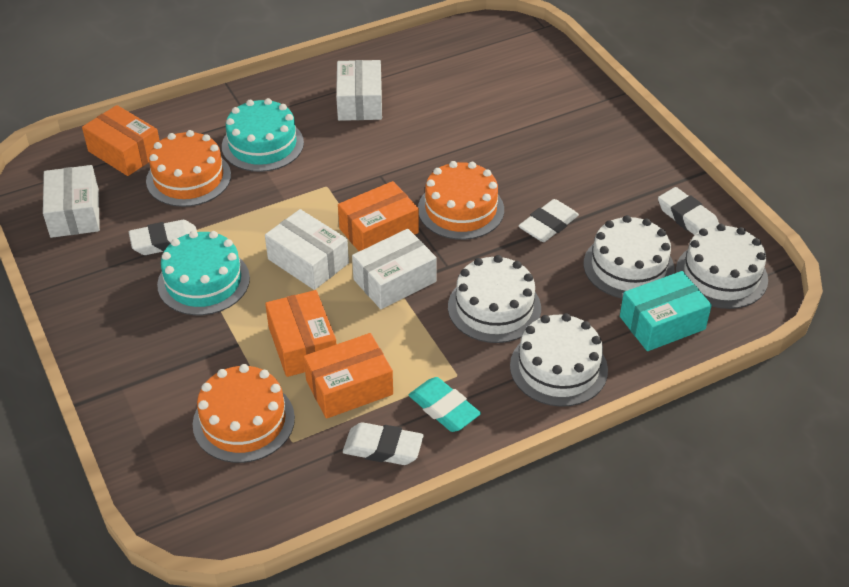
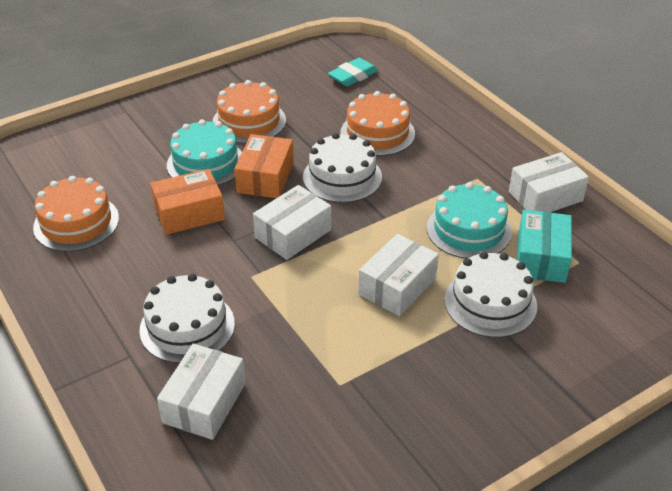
orange box: 4 -> 2
white cake: 4 -> 3
white eraser: 4 -> 0

